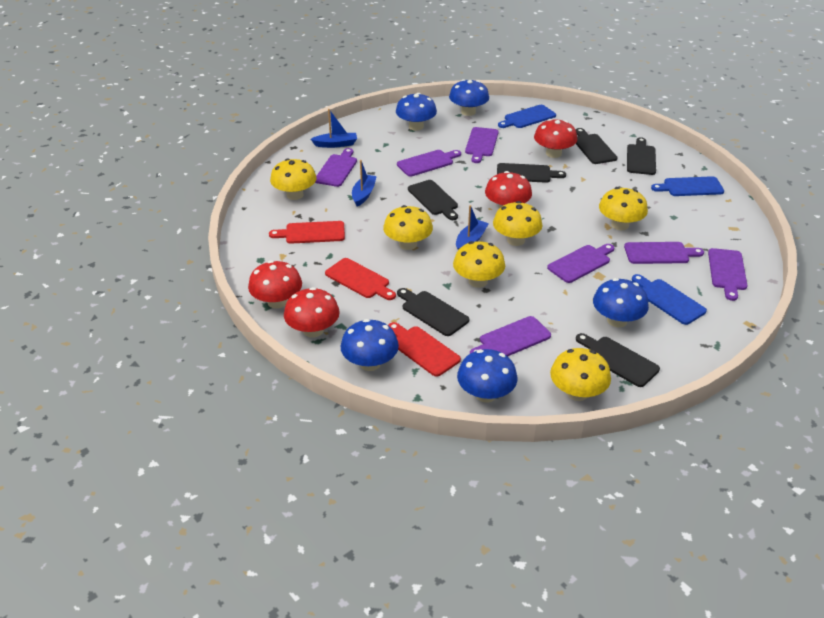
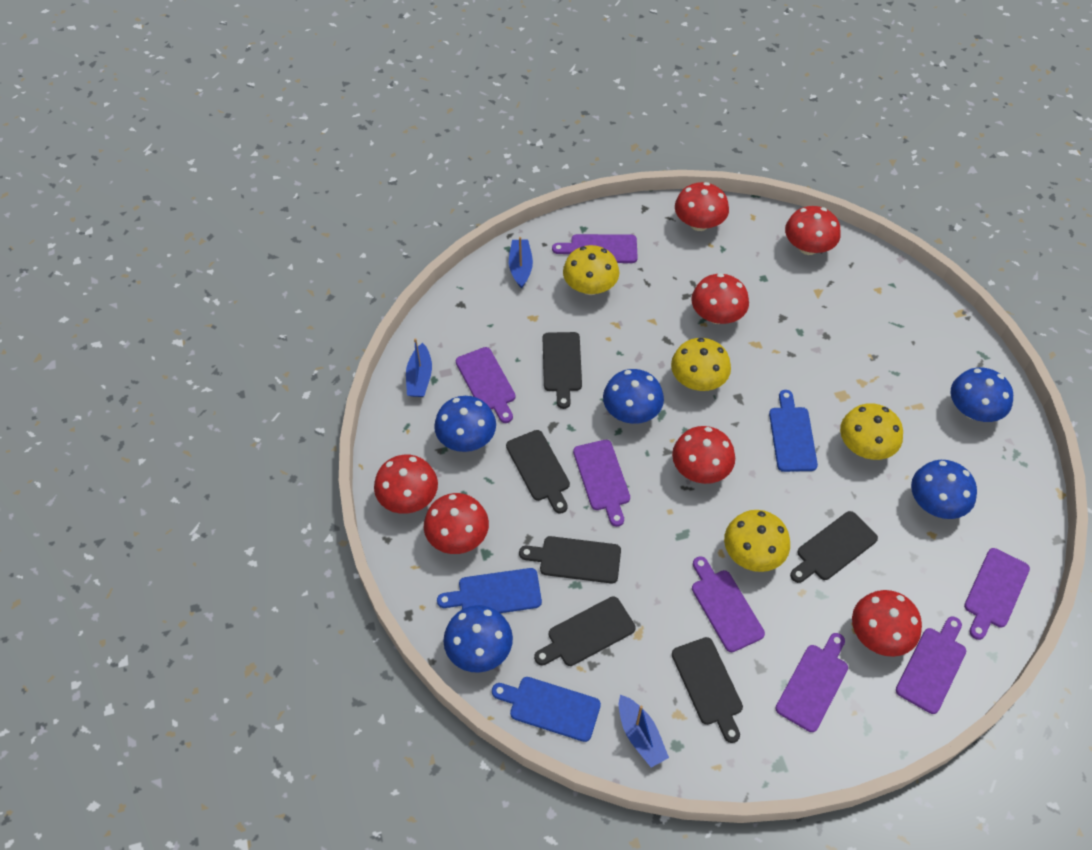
red cutting board: 3 -> 0
red mushroom: 4 -> 7
yellow mushroom: 6 -> 4

